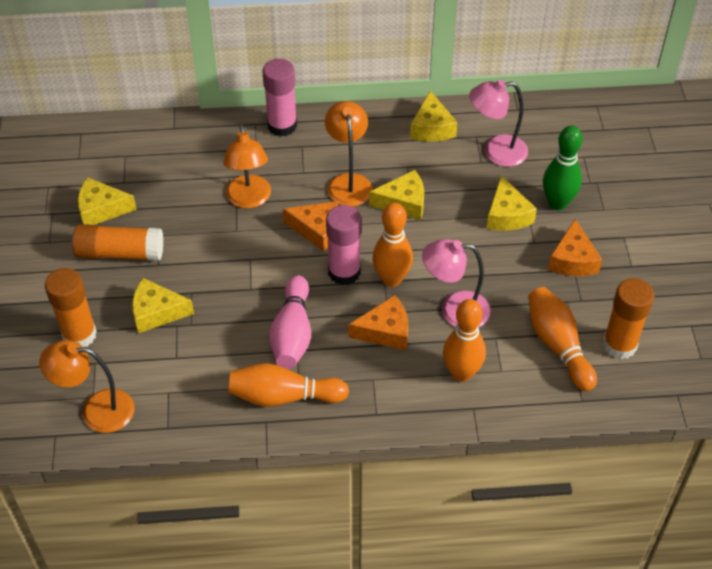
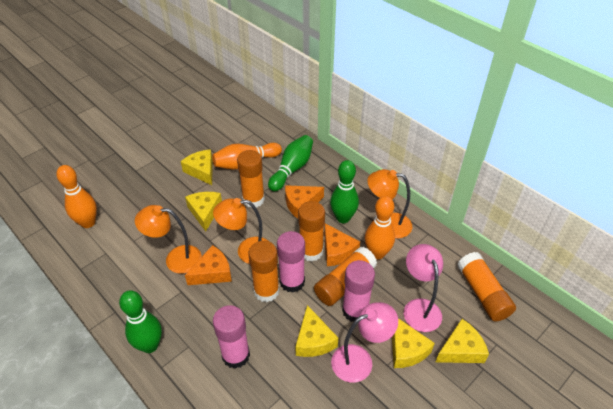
green bowling pin: 1 -> 3
orange bowling pin: 4 -> 3
orange glue stick: 3 -> 5
pink bowling pin: 1 -> 0
pink glue stick: 2 -> 3

